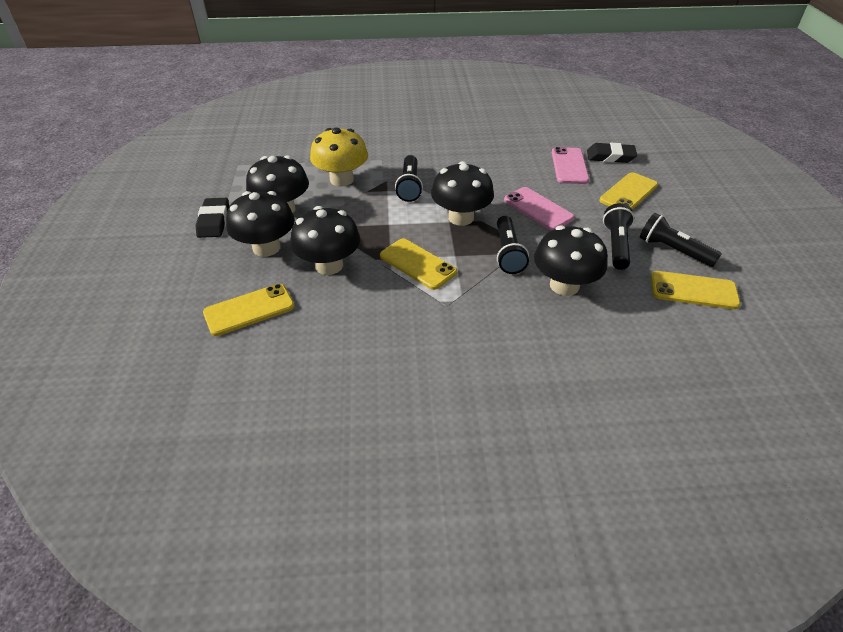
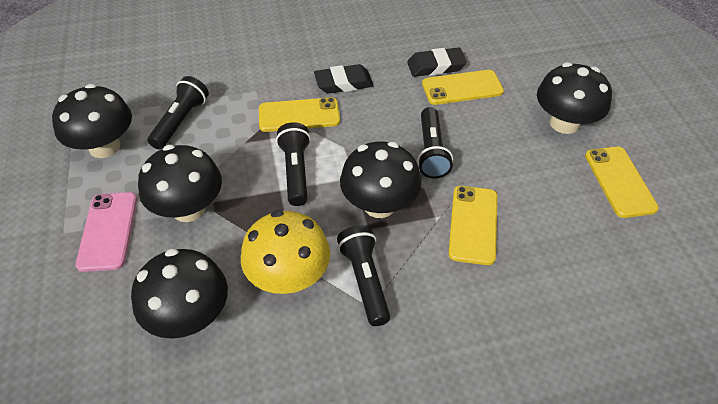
pink phone: 2 -> 1

